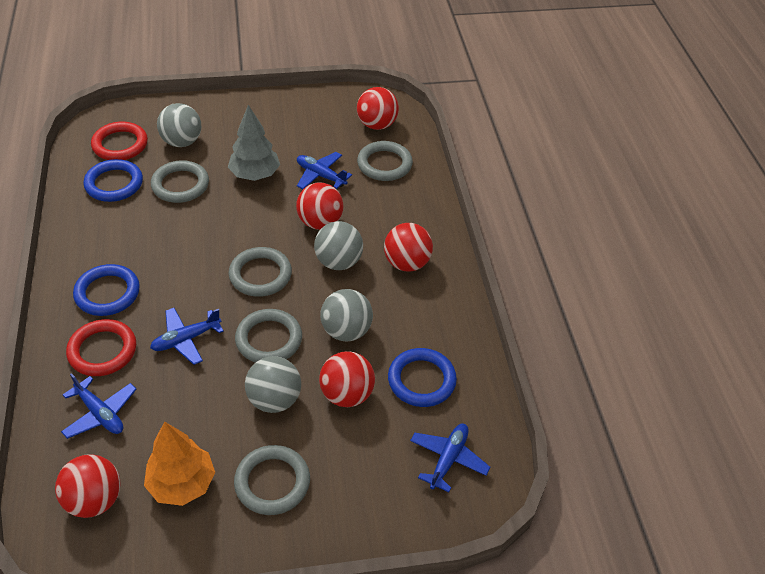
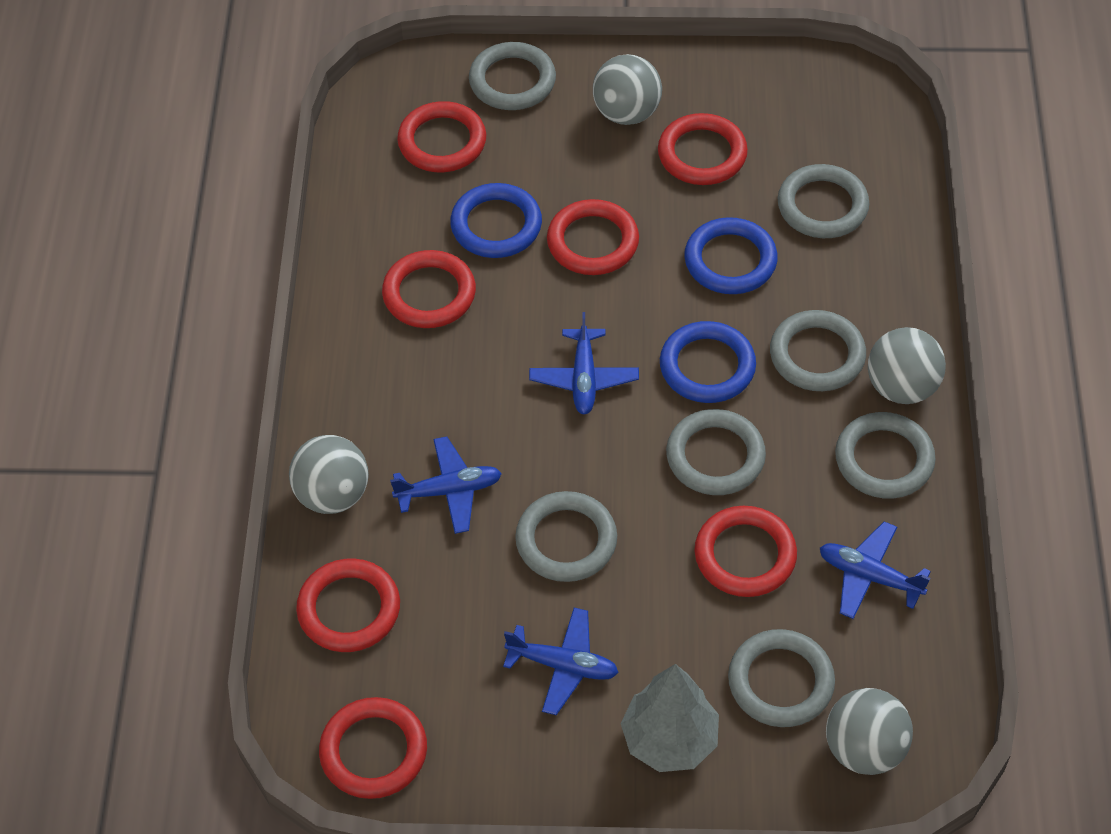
grey ring: 5 -> 7
orange tree: 1 -> 0
red ball: 5 -> 0
red ring: 2 -> 7

